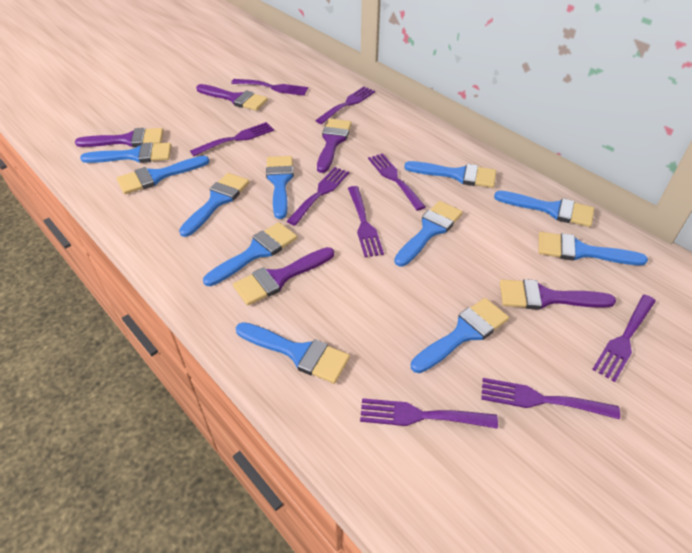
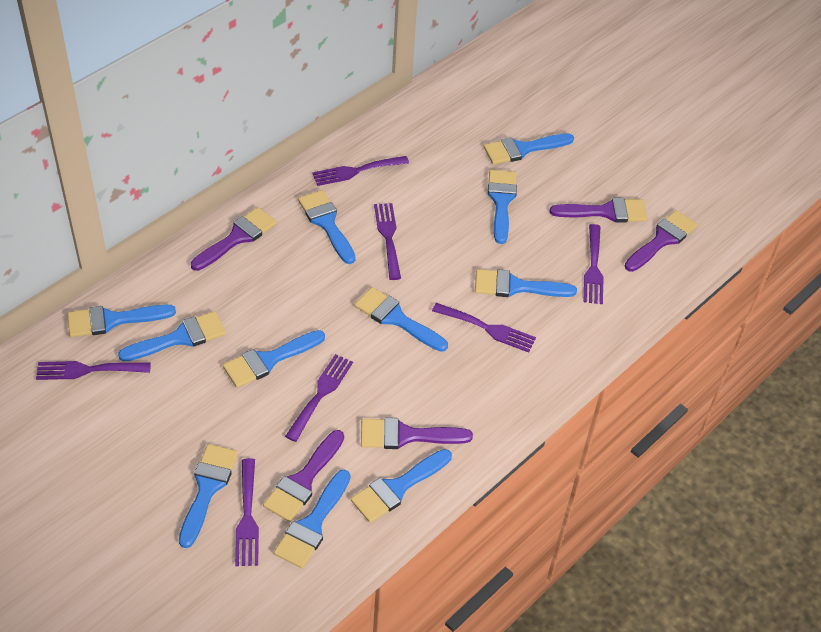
purple fork: 9 -> 7

